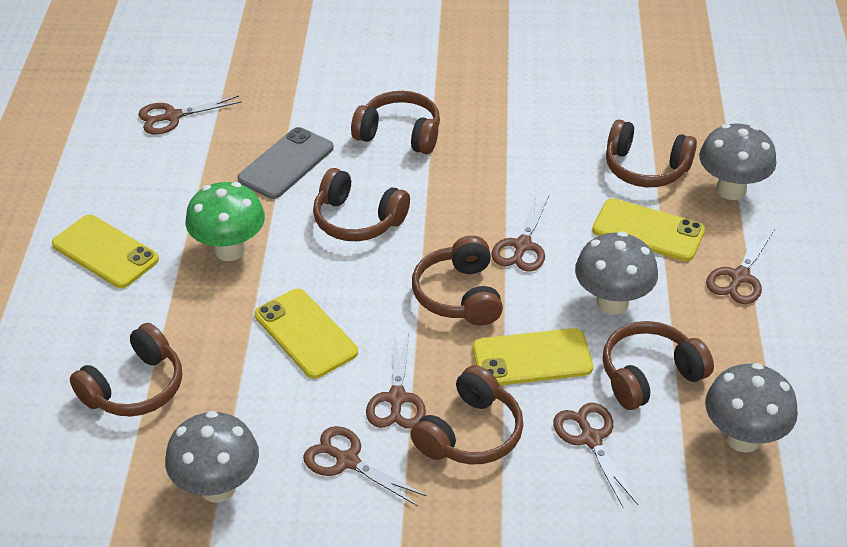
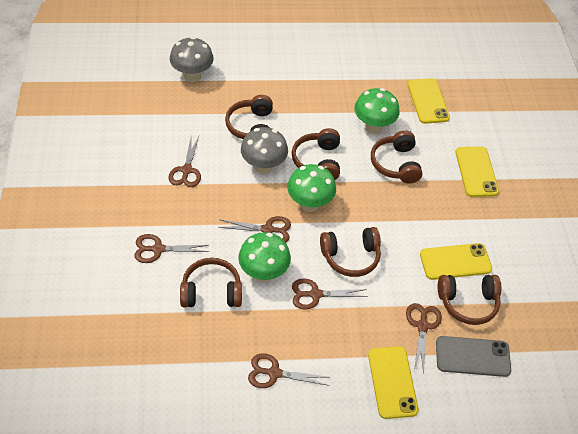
brown headphones: 7 -> 6
green mushroom: 1 -> 3
grey mushroom: 4 -> 2

